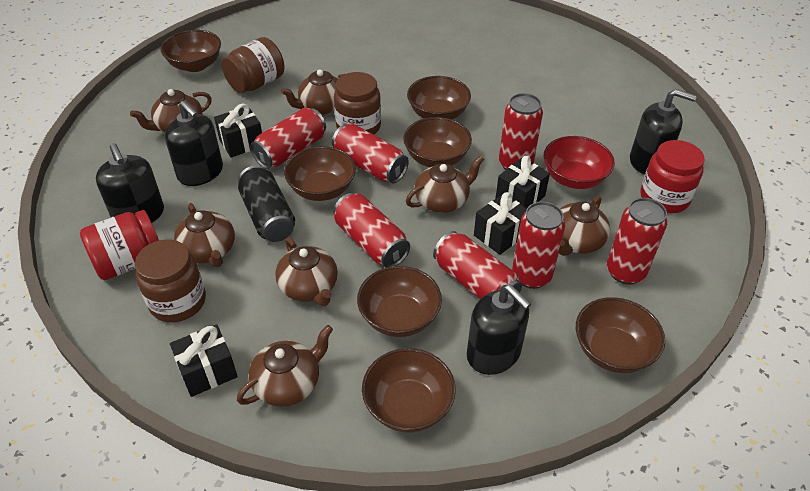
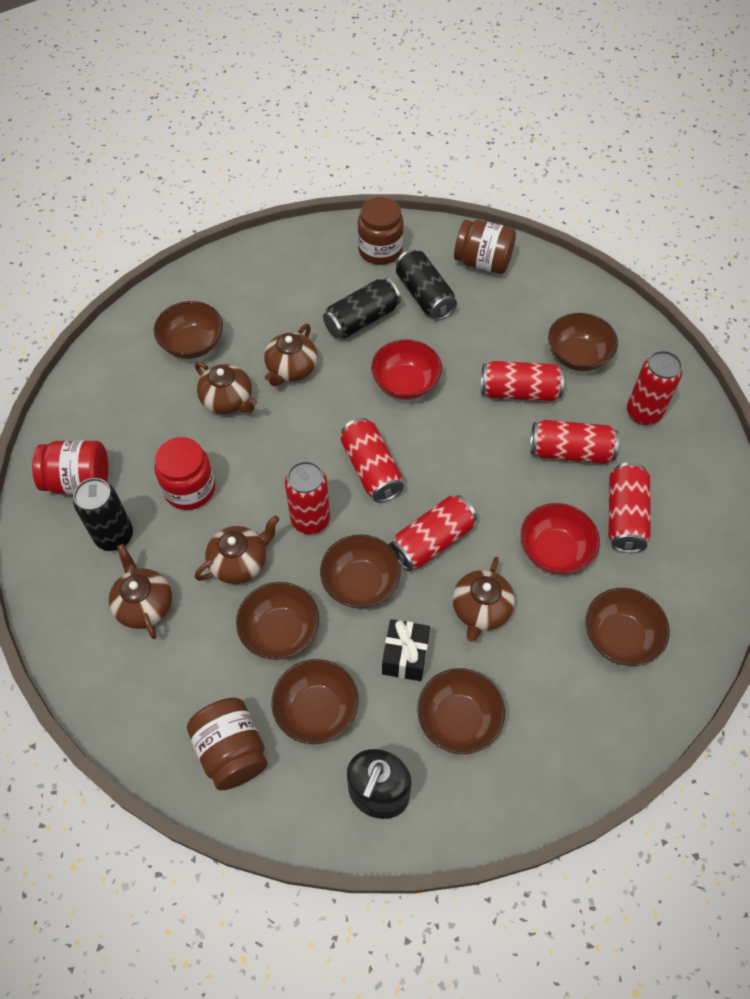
black can: 1 -> 3
black gift: 4 -> 1
black soap dispenser: 4 -> 1
brown teapot: 7 -> 5
red bowl: 1 -> 2

